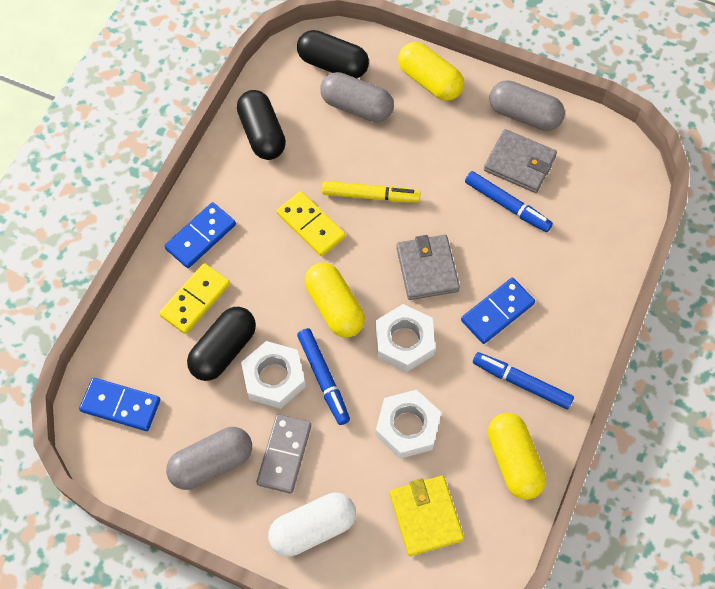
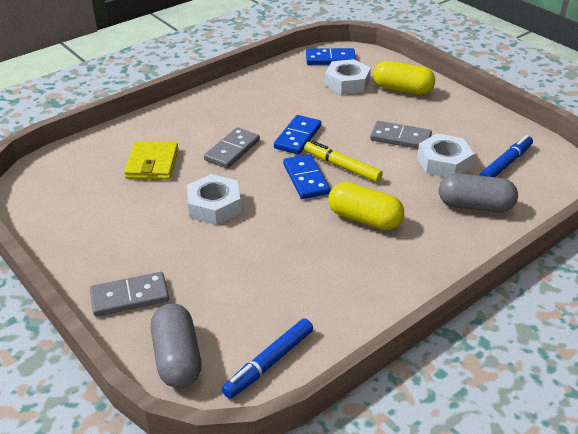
black capsule: 3 -> 0
blue marker: 3 -> 2
grey capsule: 3 -> 2
grey domino: 1 -> 3
grey wallet: 2 -> 0
white capsule: 1 -> 0
yellow capsule: 3 -> 2
yellow domino: 2 -> 0

